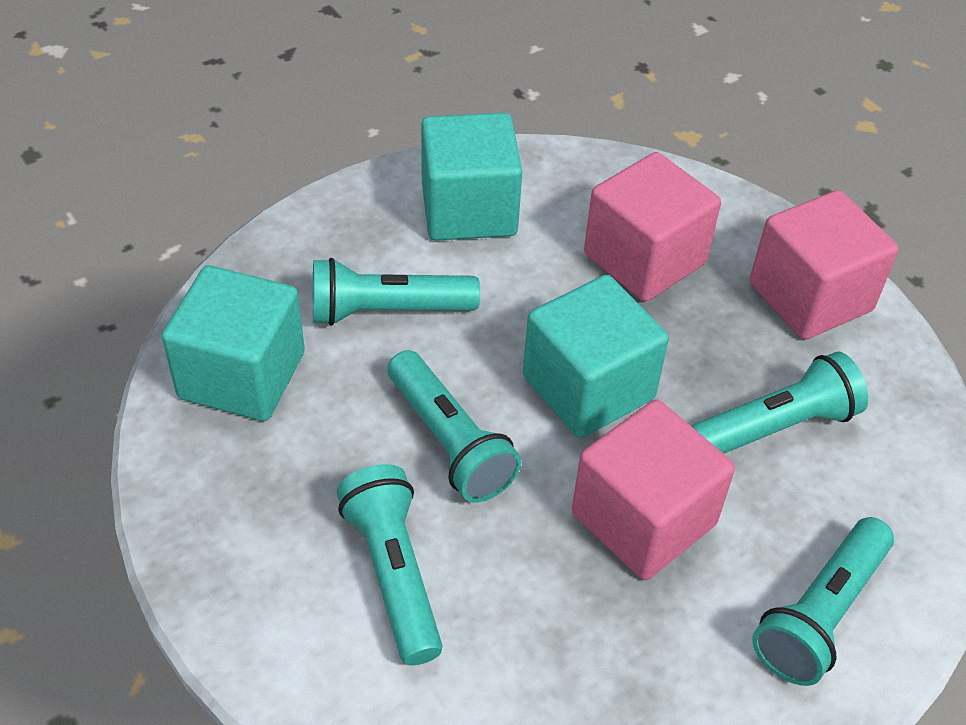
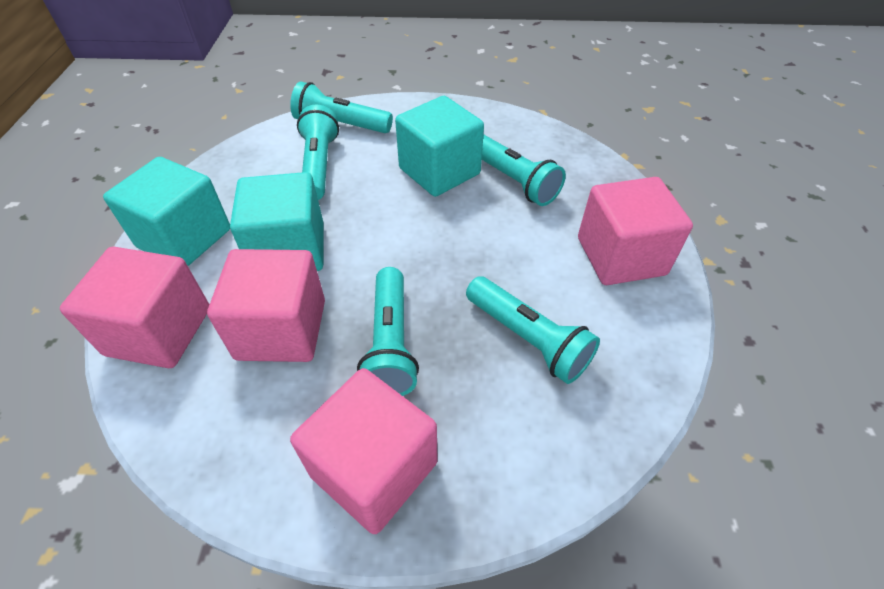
pink cube: 3 -> 4

